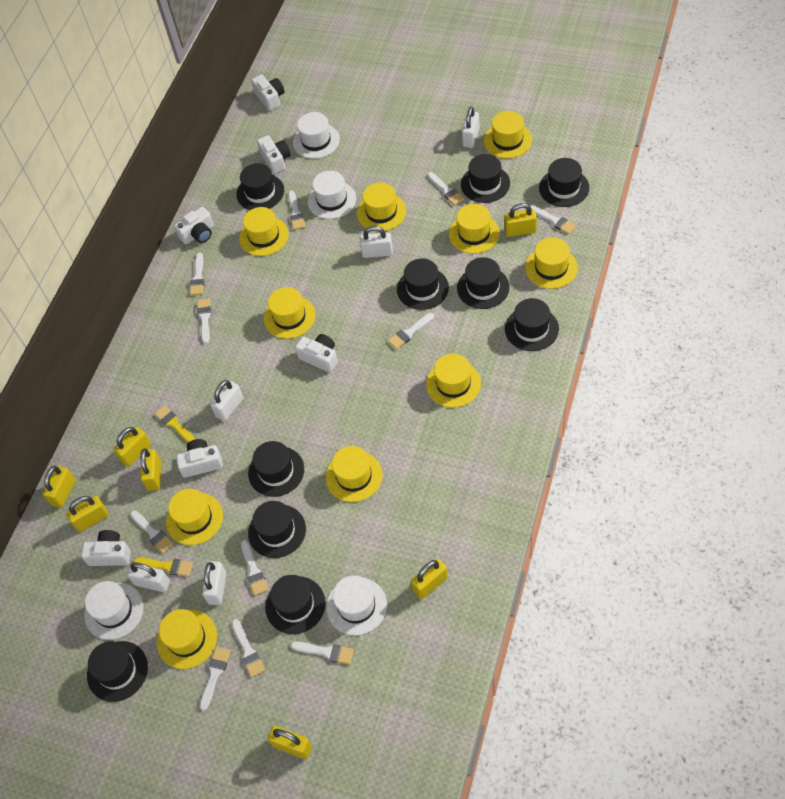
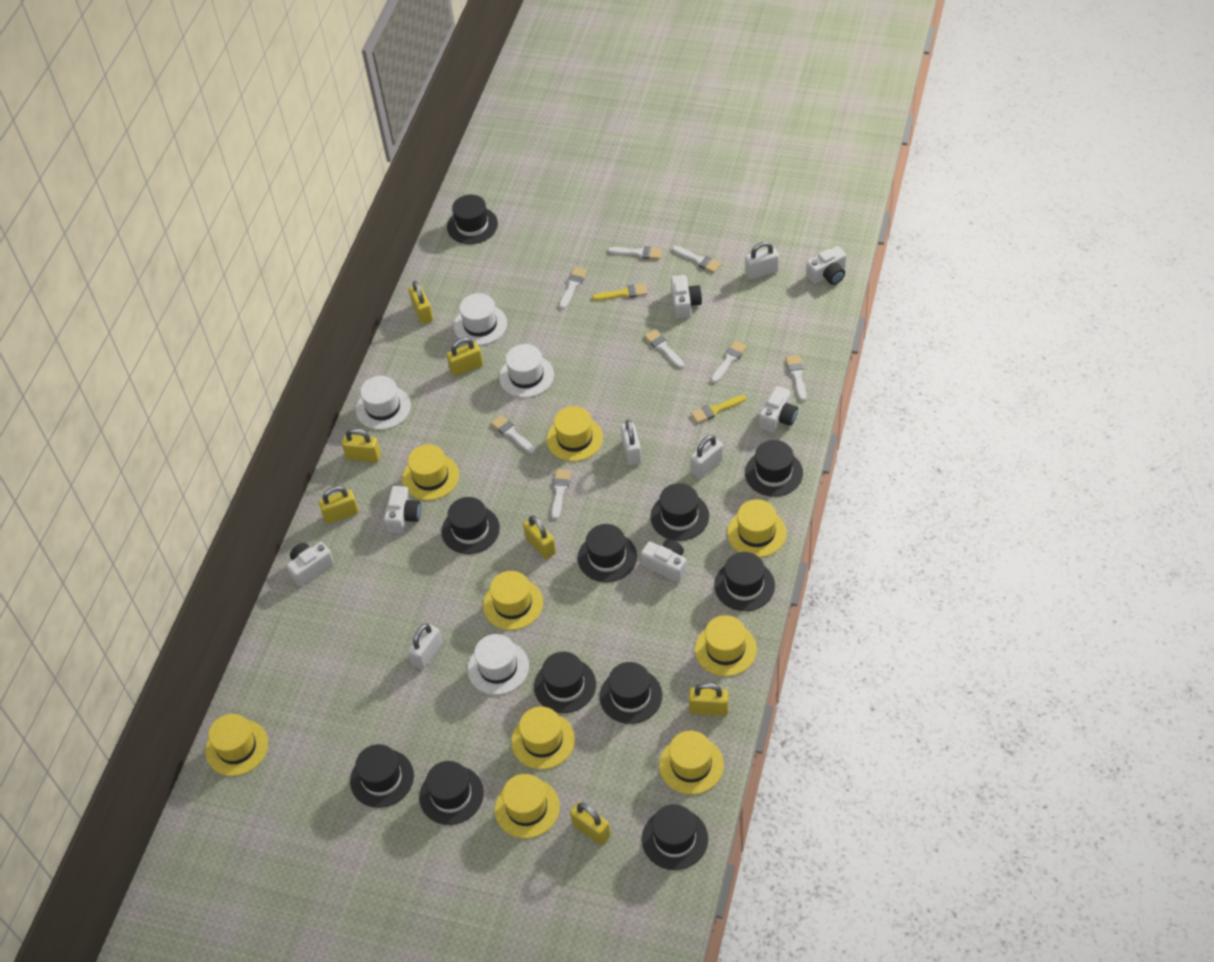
black hat: 10 -> 11
white brush: 11 -> 8
white padlock: 5 -> 4
yellow hat: 10 -> 9

